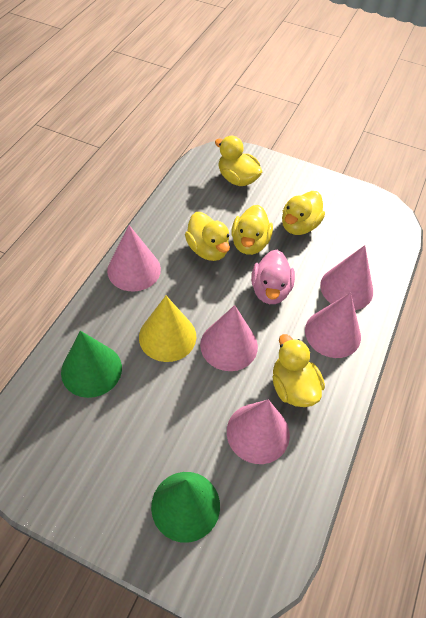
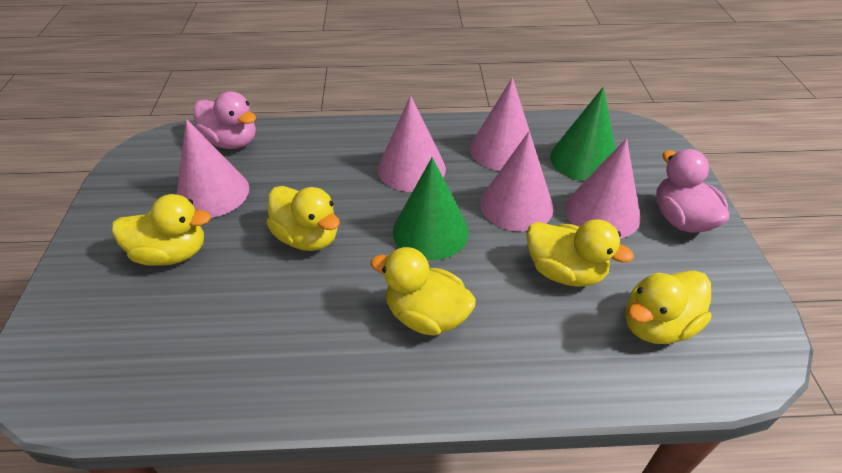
pink duck: 1 -> 2
yellow cone: 1 -> 0

